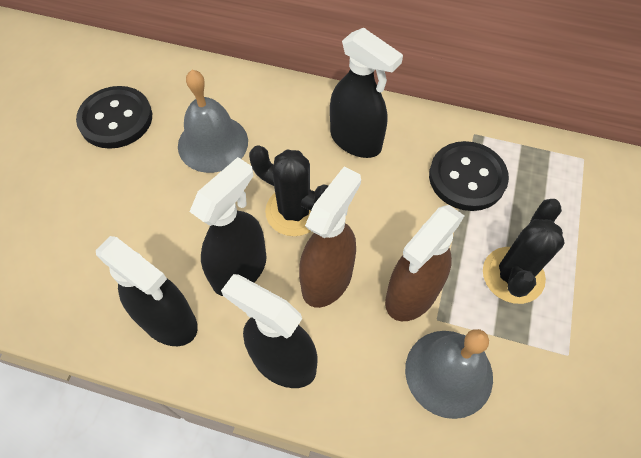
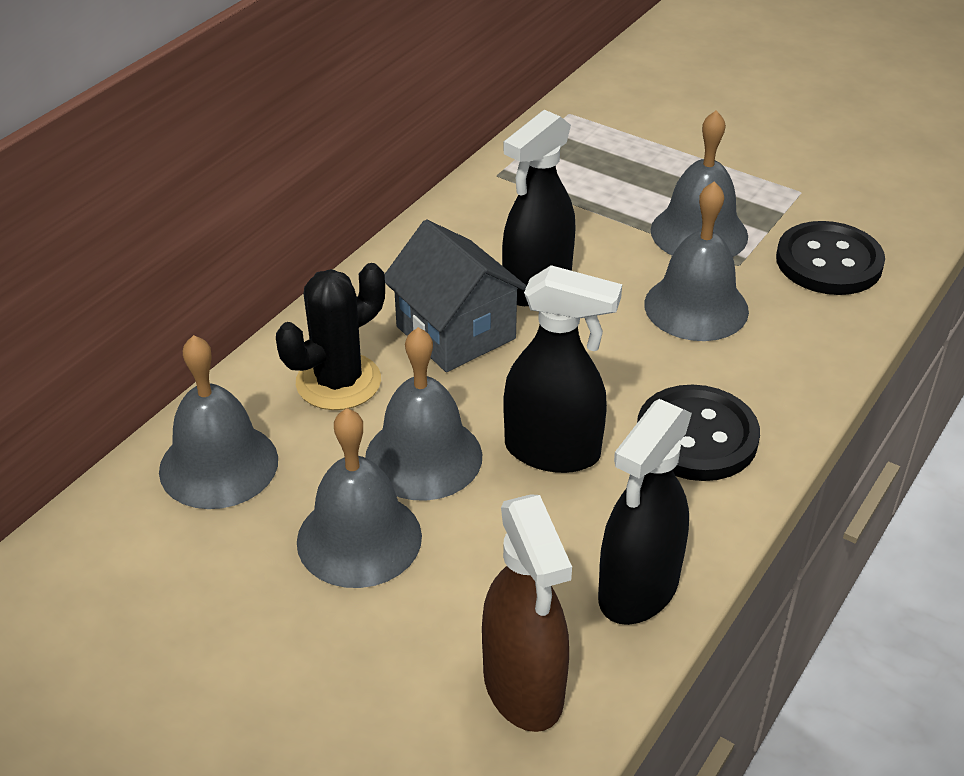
black cactus: 2 -> 1
black spray bottle: 4 -> 3
brown spray bottle: 2 -> 1
grey bell: 2 -> 5
grey house: 0 -> 1

